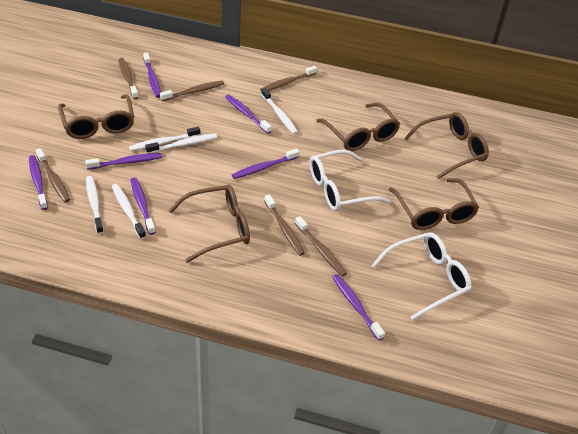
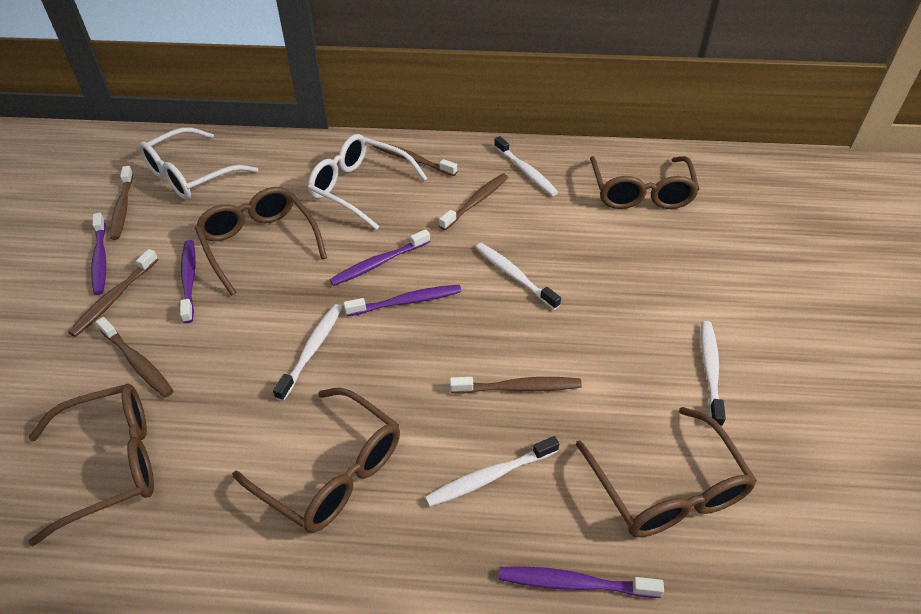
purple toothbrush: 7 -> 5

